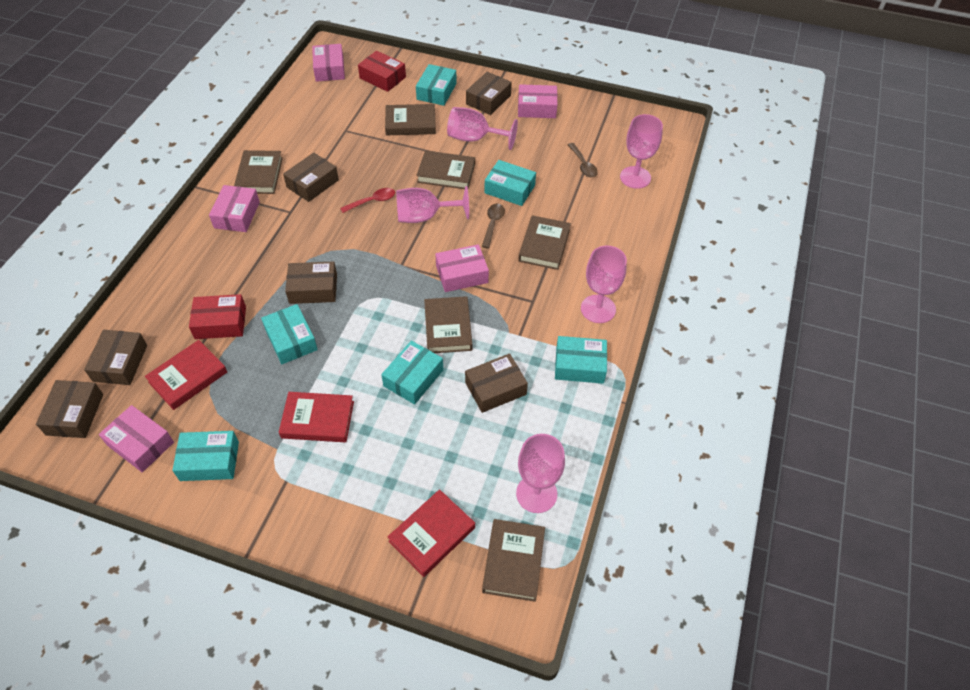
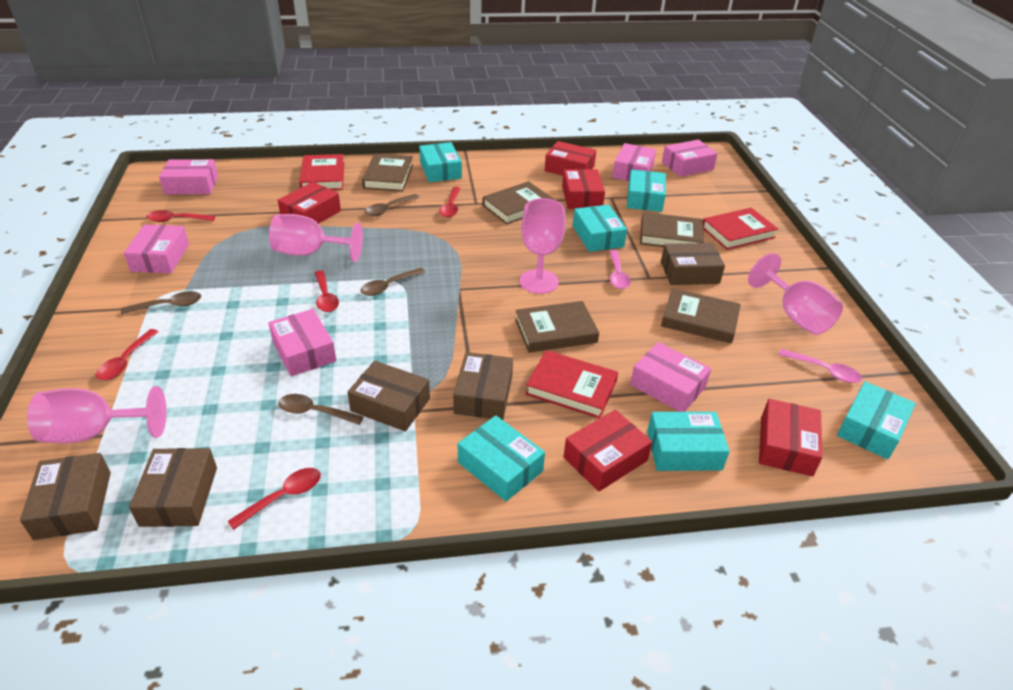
brown book: 6 -> 5
brown box: 6 -> 5
brown spoon: 2 -> 4
pink box: 5 -> 6
pink goblet: 5 -> 4
pink spoon: 0 -> 2
red box: 2 -> 5
red spoon: 1 -> 5

